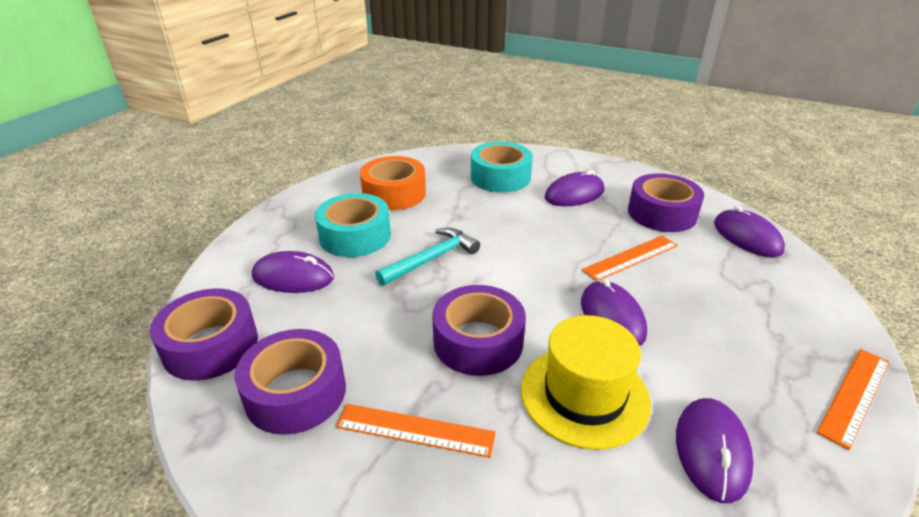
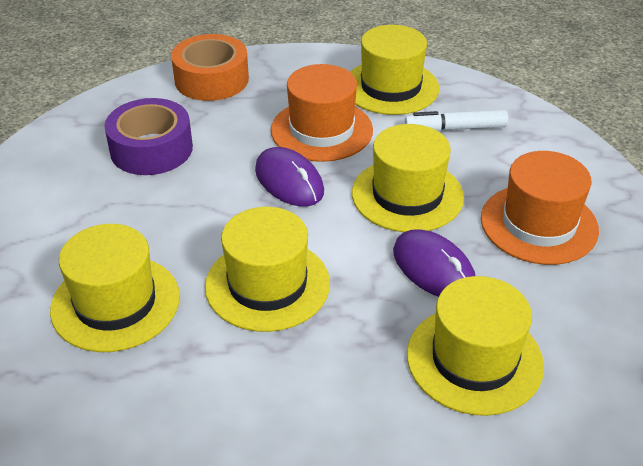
orange hat: 0 -> 2
orange ruler: 3 -> 0
purple mouse: 5 -> 2
purple tape: 4 -> 1
turquoise hammer: 1 -> 0
turquoise tape: 2 -> 0
white marker: 0 -> 1
yellow hat: 1 -> 5

